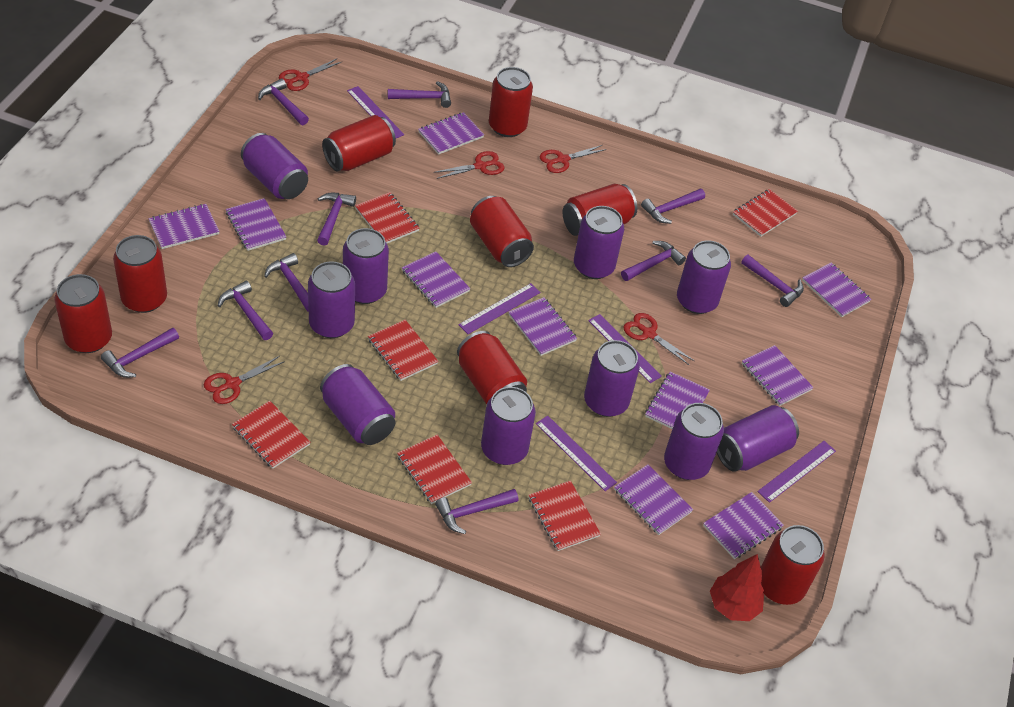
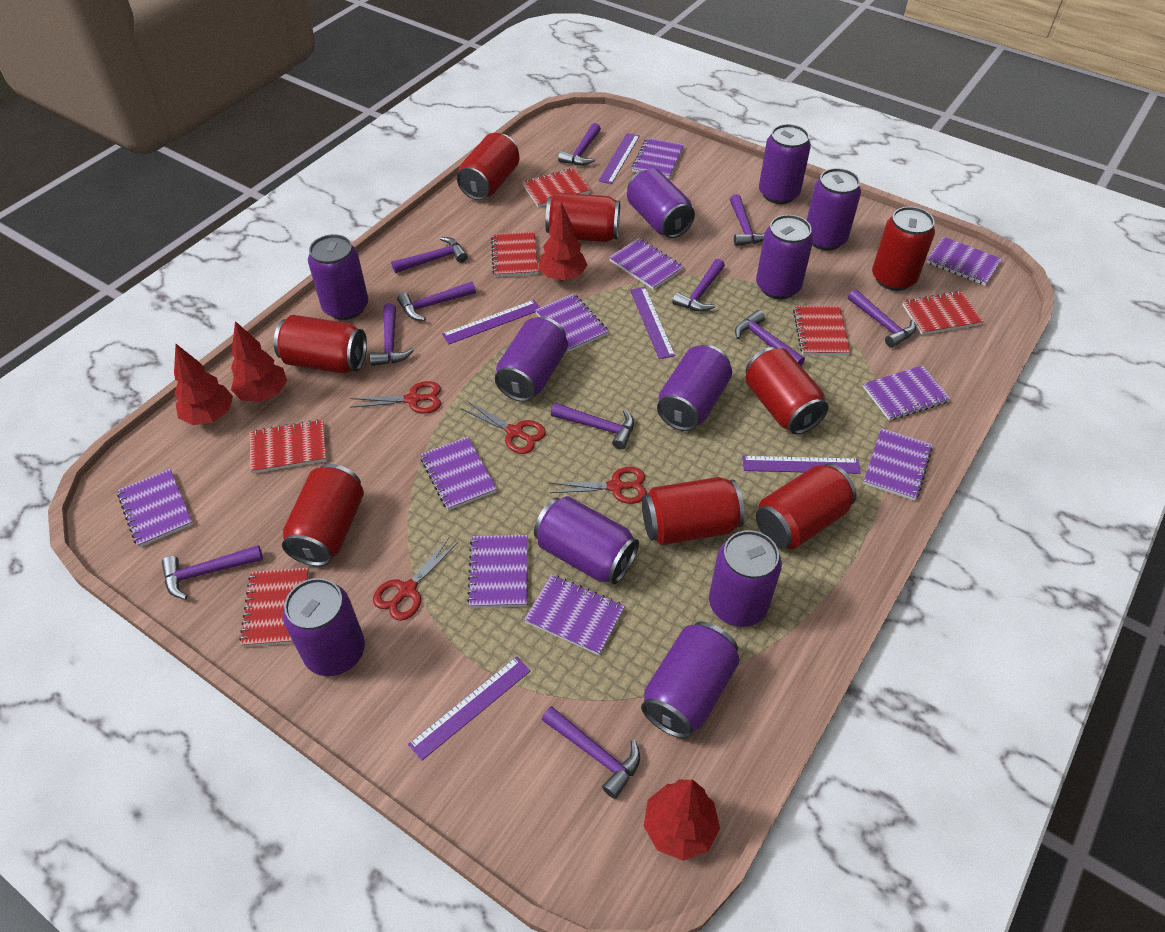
purple can: 10 -> 11
purple hammer: 10 -> 11
red scissors: 5 -> 4
red tree: 1 -> 4

